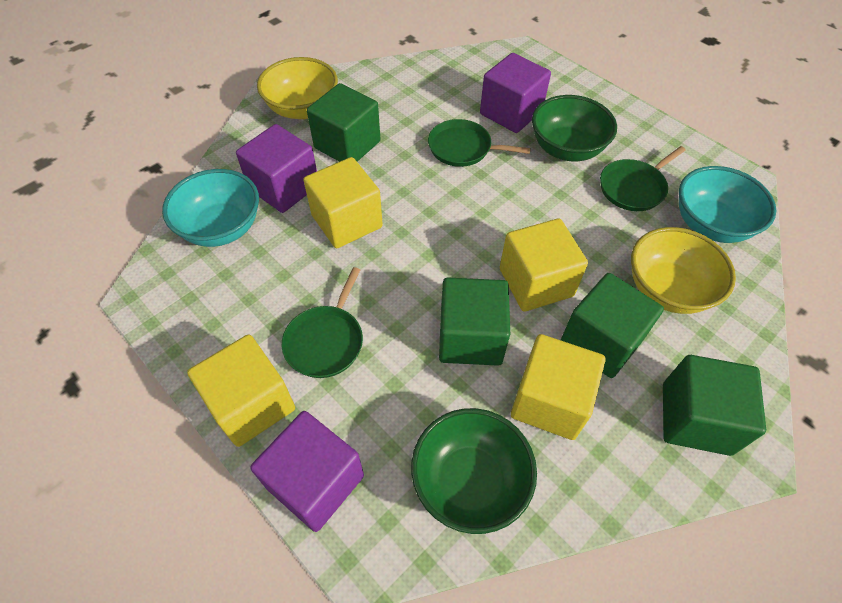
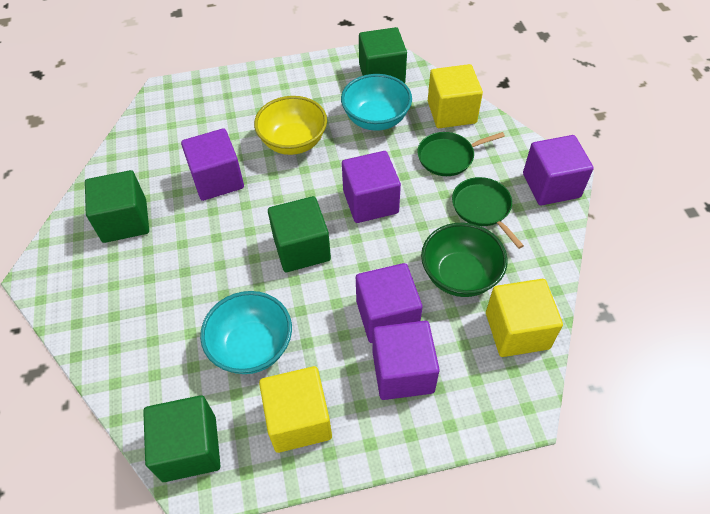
green bowl: 2 -> 1
green pan: 3 -> 2
purple cube: 3 -> 5
yellow bowl: 2 -> 1
yellow cube: 4 -> 3

